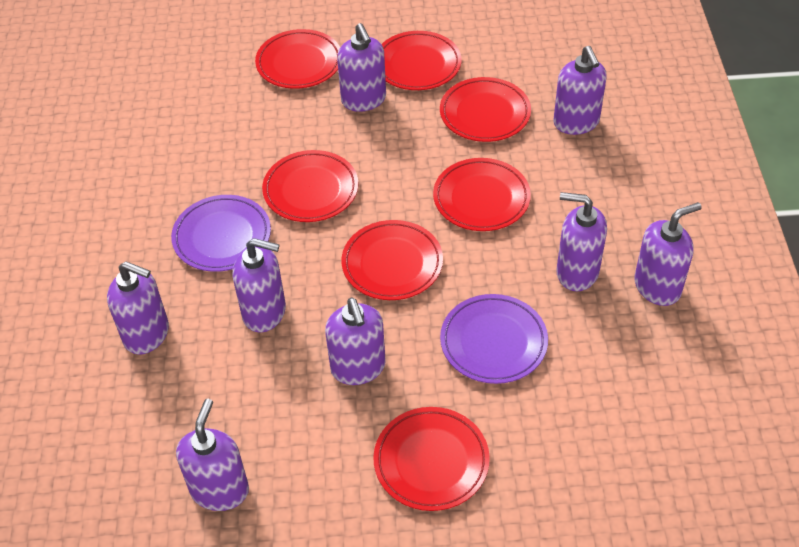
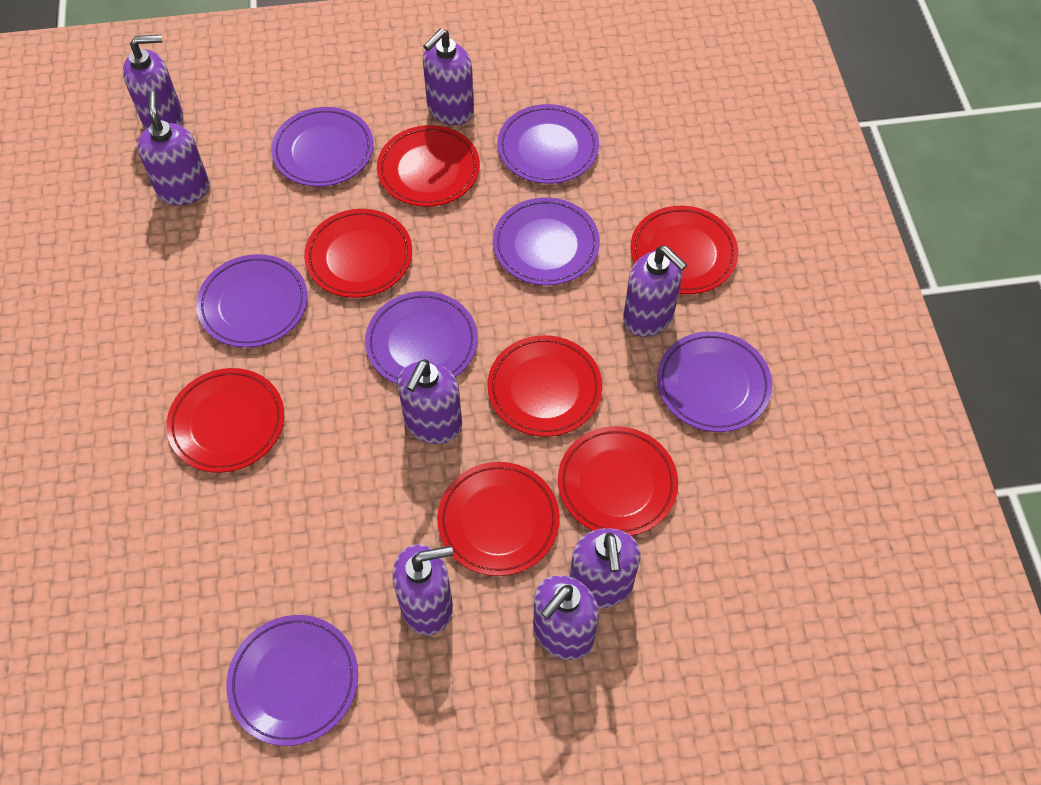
purple plate: 2 -> 7

